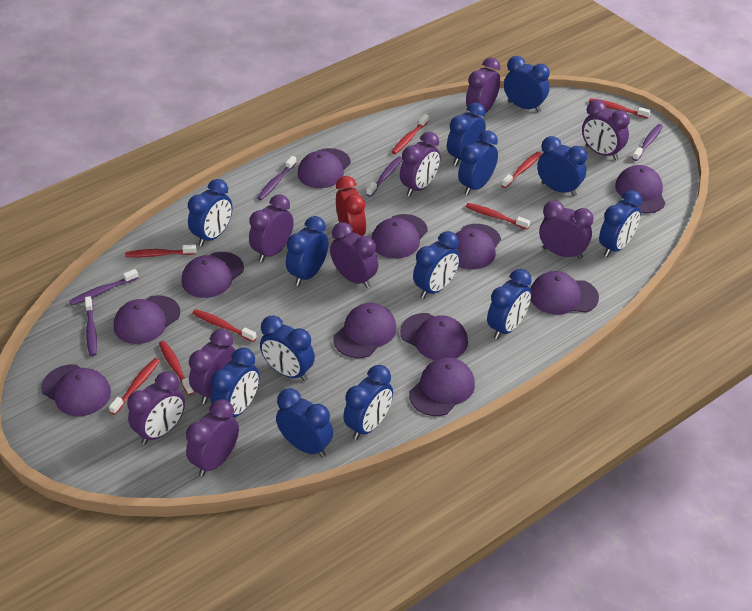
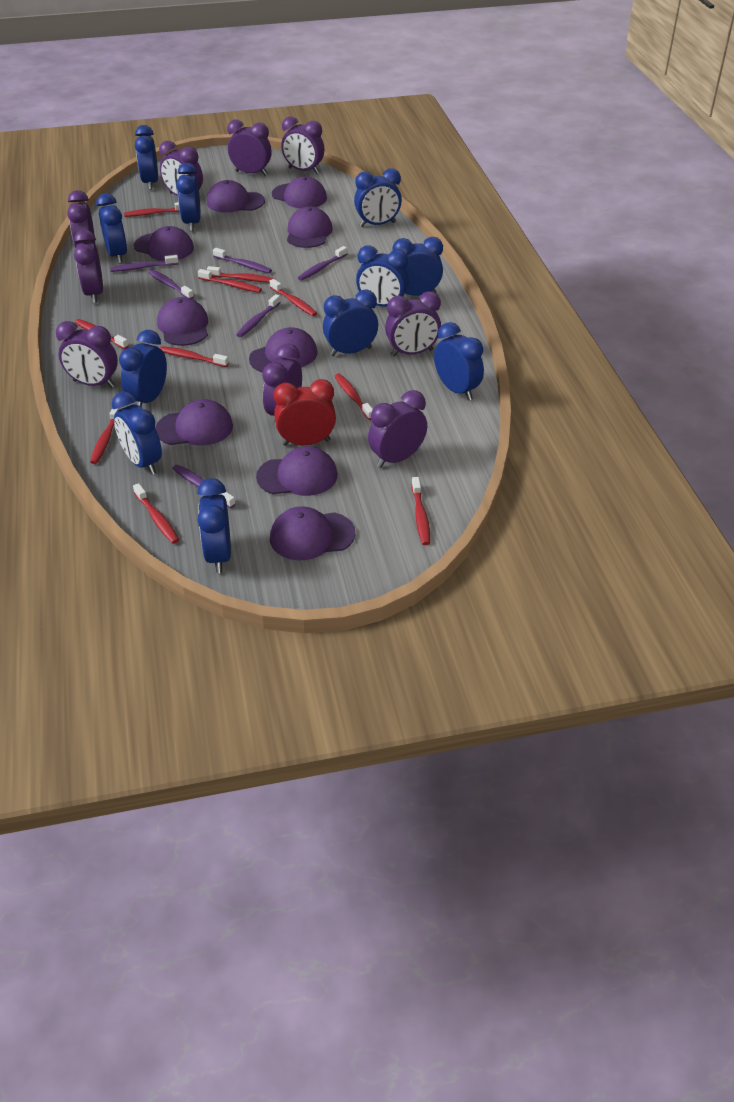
blue clock: 13 -> 11
purple cap: 11 -> 9
purple toothbrush: 5 -> 6
red toothbrush: 8 -> 10

